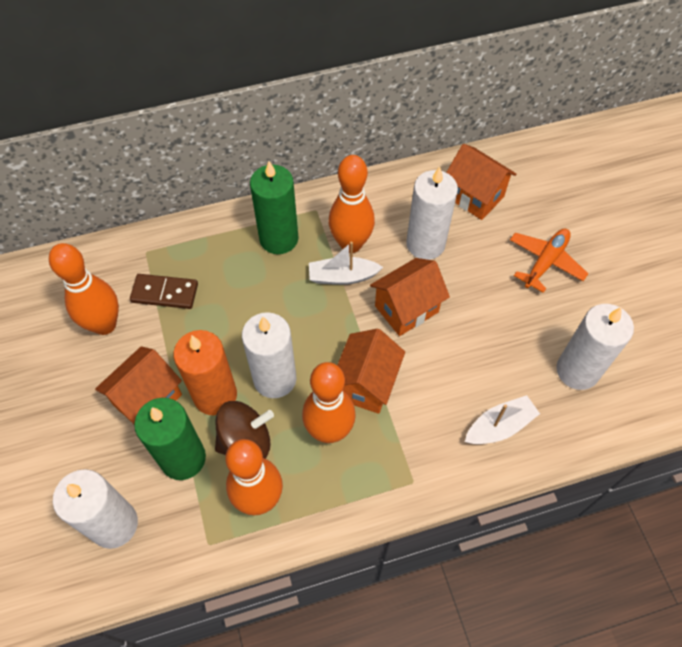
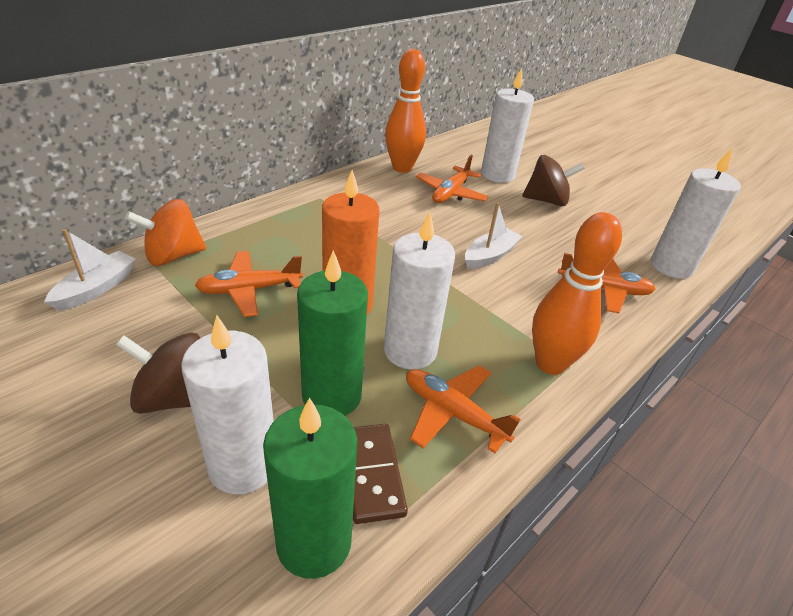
brown spinning top: 1 -> 2
orange bowling pin: 4 -> 2
orange house: 4 -> 0
orange plane: 1 -> 4
orange spinning top: 0 -> 1

